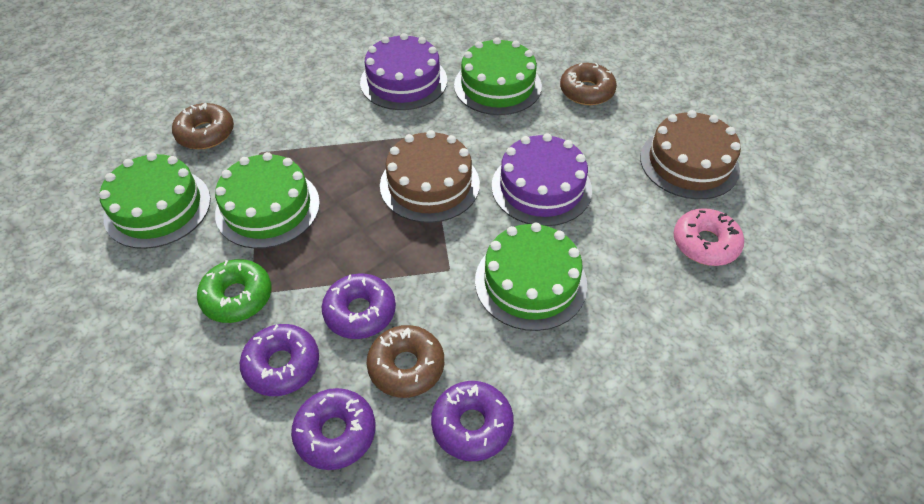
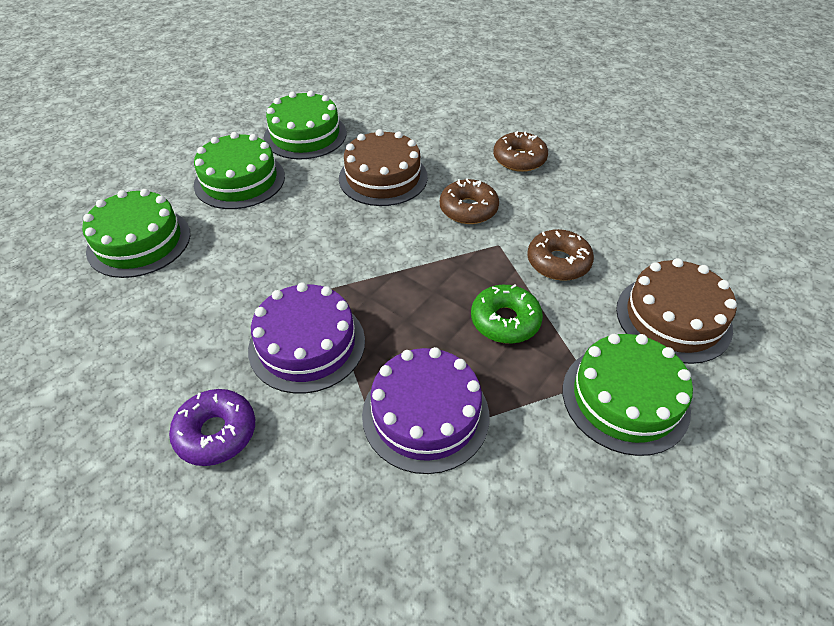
pink donut: 1 -> 0
purple donut: 4 -> 1

